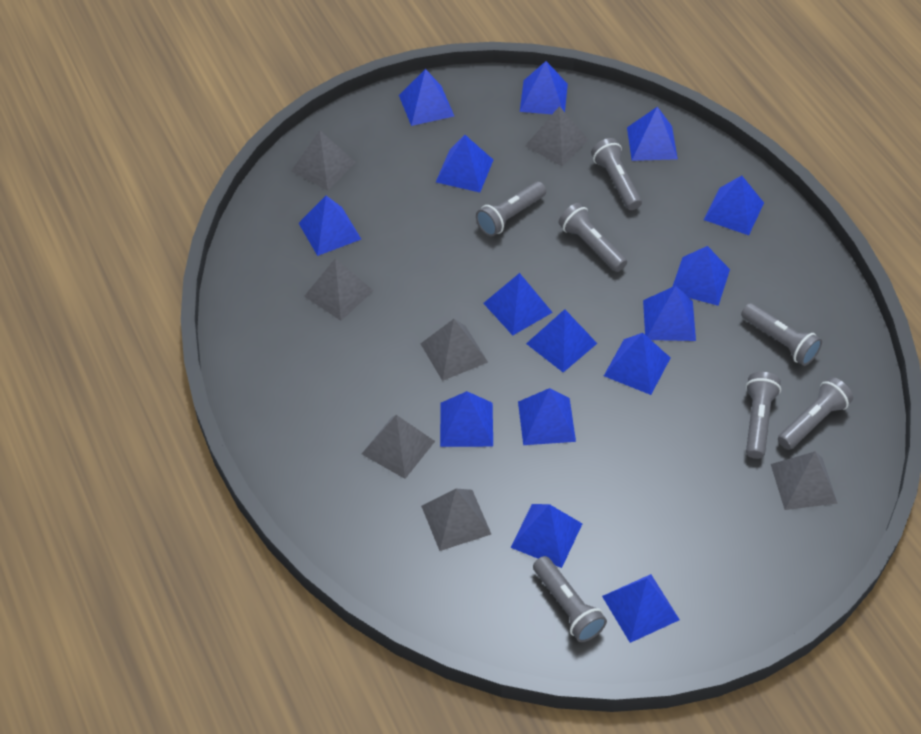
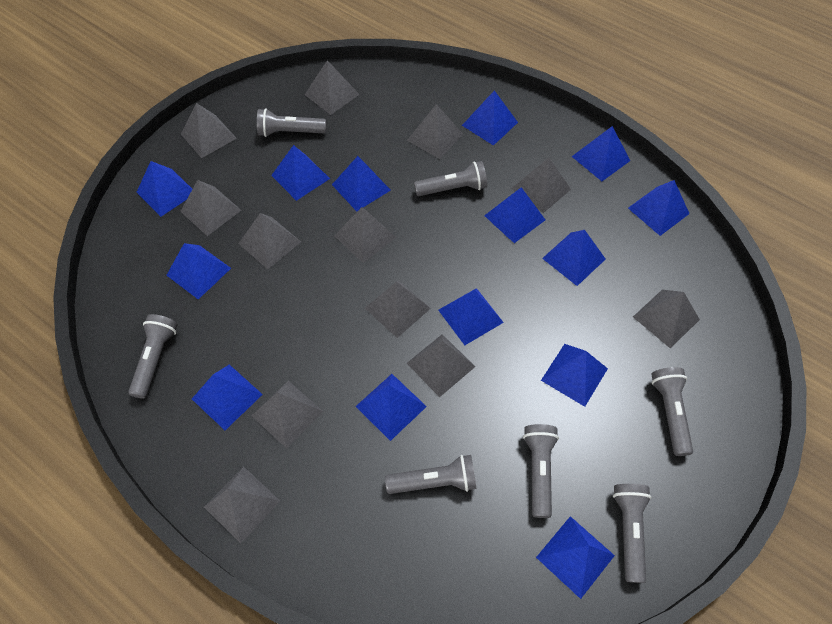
blue pyramid: 15 -> 14
grey pyramid: 7 -> 12

